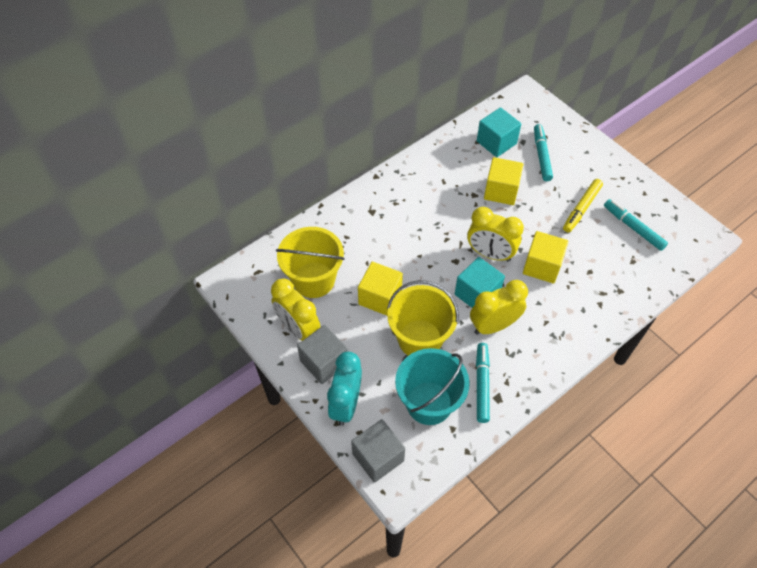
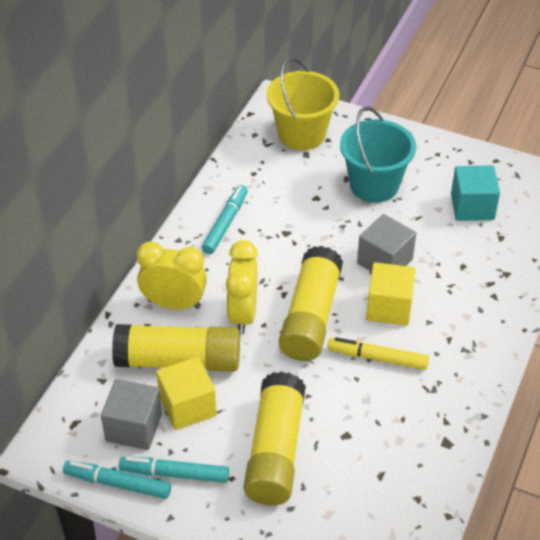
turquoise clock: 1 -> 0
turquoise cube: 2 -> 1
yellow bucket: 2 -> 1
yellow clock: 3 -> 2
yellow cube: 3 -> 2
yellow glue stick: 0 -> 3

